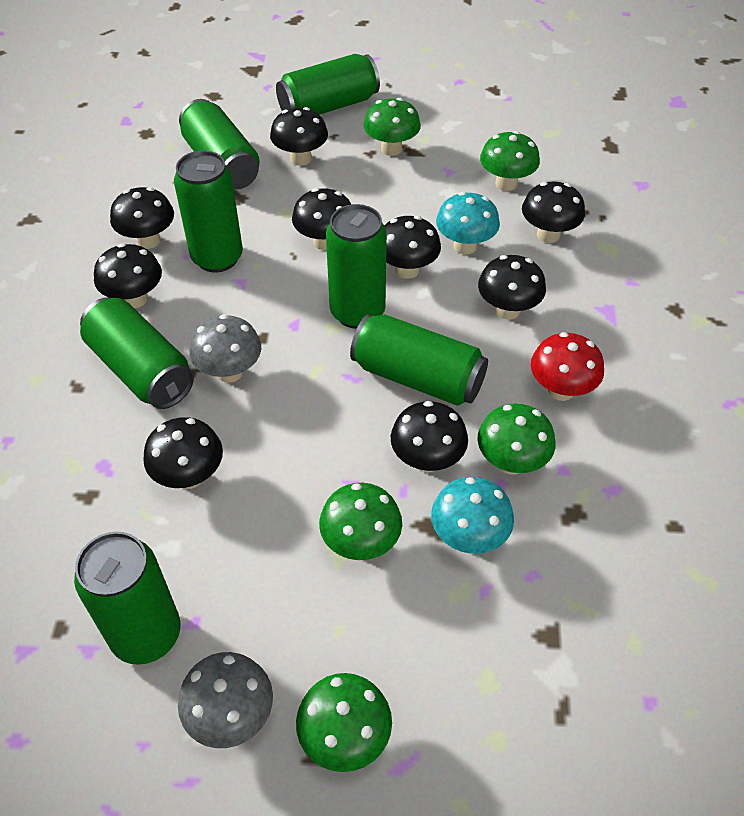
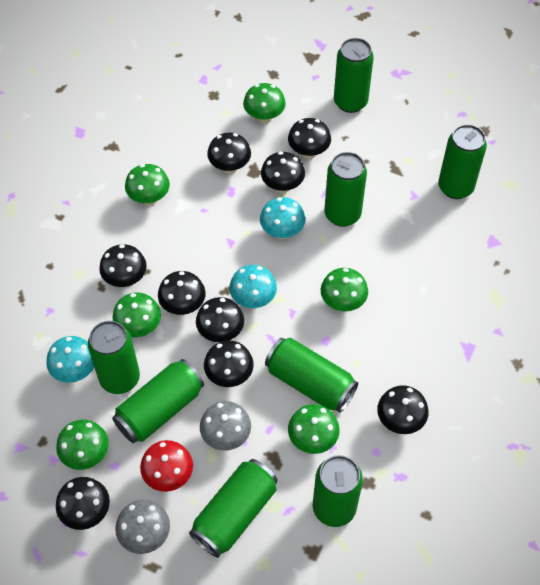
green can: 7 -> 8
green mushroom: 5 -> 6
turquoise mushroom: 2 -> 3

